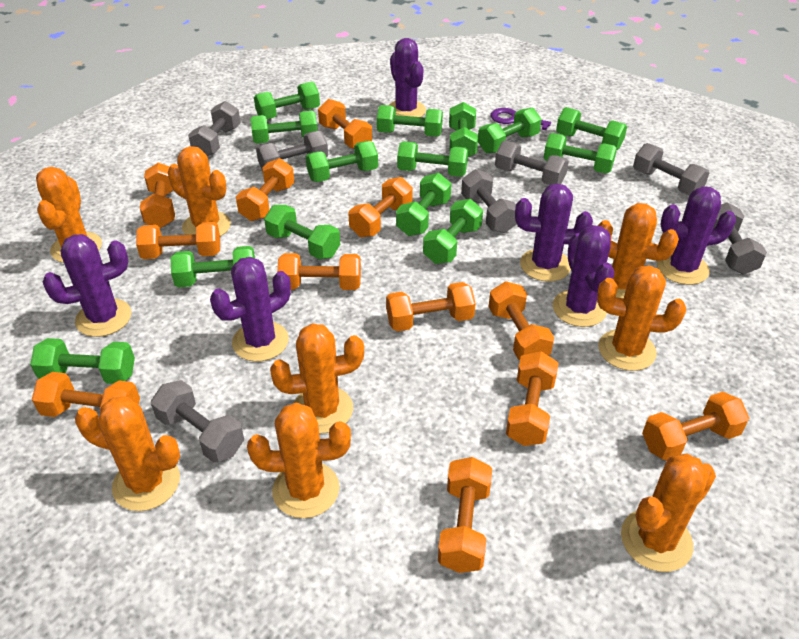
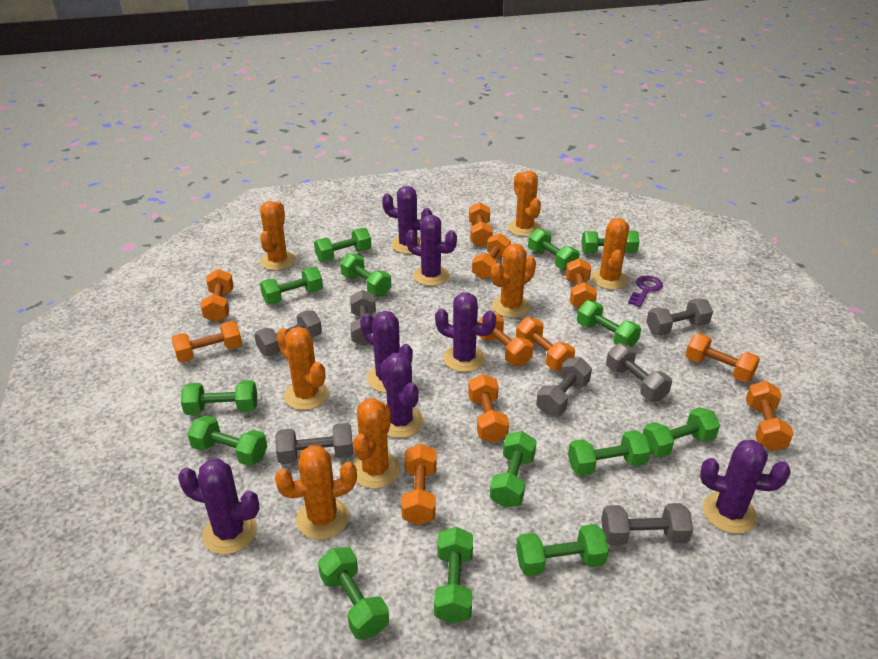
orange cactus: 8 -> 7
orange dumbbell: 12 -> 11
purple cactus: 6 -> 7

